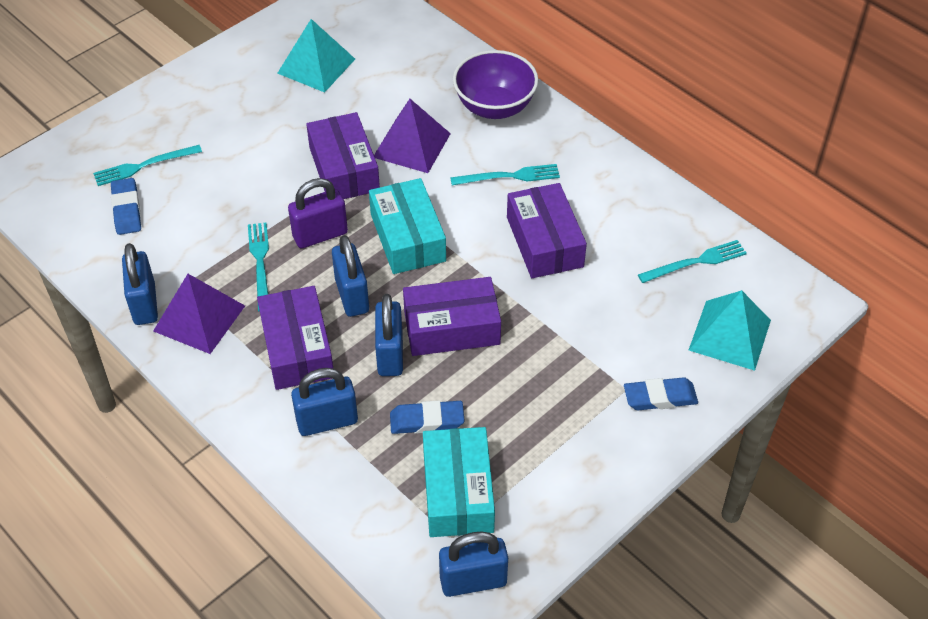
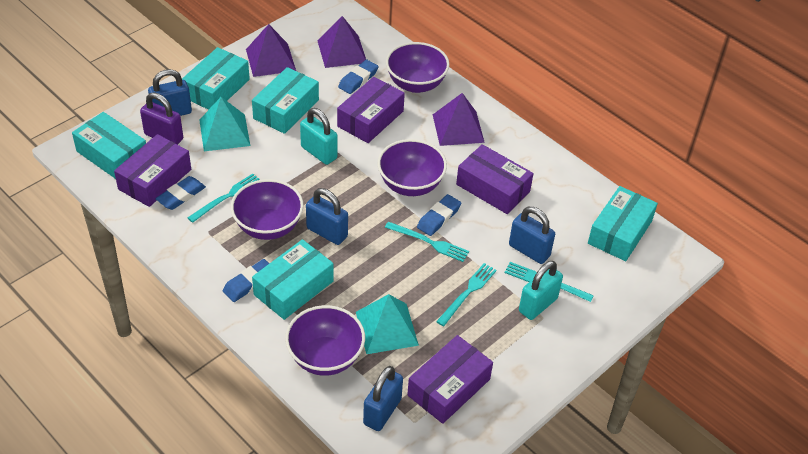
blue eraser: 3 -> 4
blue padlock: 5 -> 4
purple bowl: 1 -> 4
purple pyramid: 2 -> 3
turquoise box: 2 -> 5
turquoise padlock: 0 -> 2

